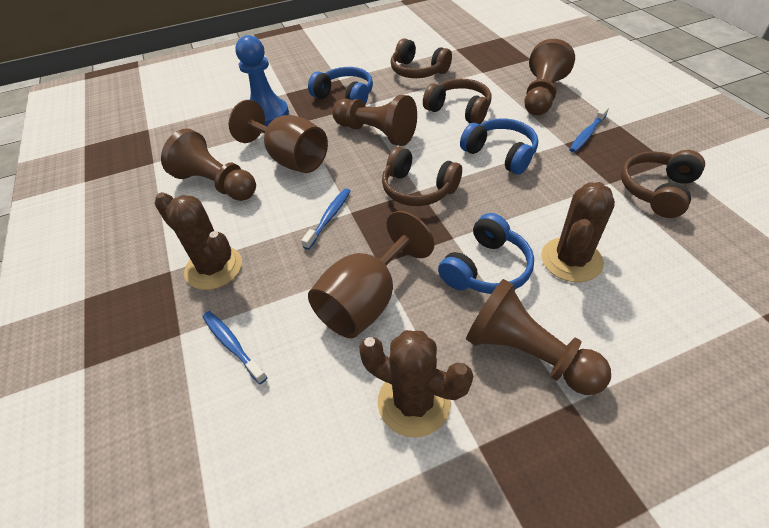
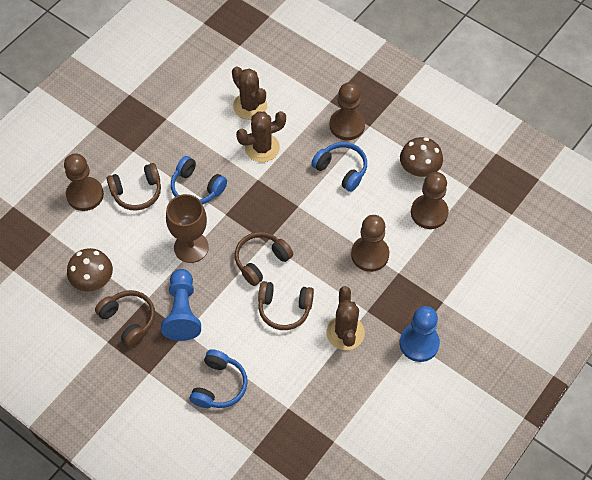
blue pawn: 1 -> 2
blue toothbrush: 3 -> 0
brown goblet: 2 -> 1
brown mushroom: 0 -> 2

